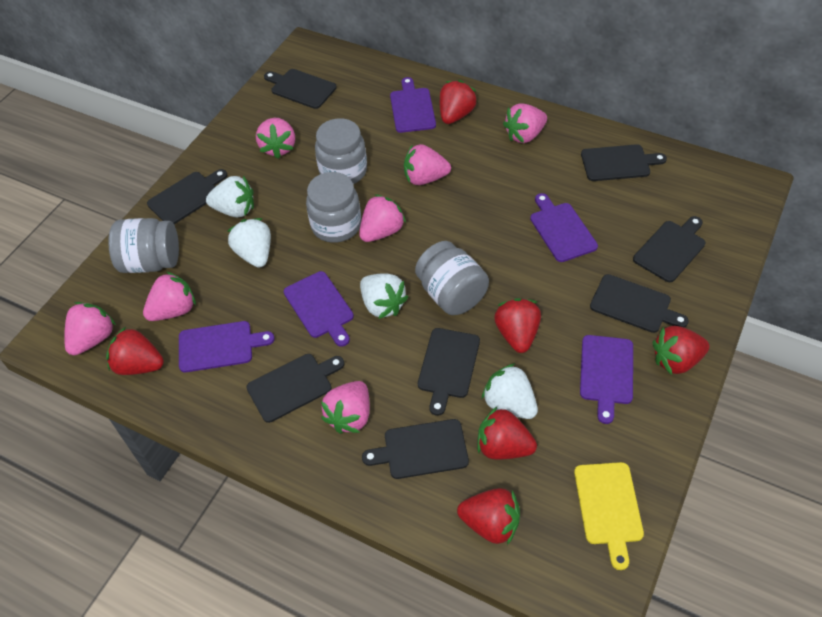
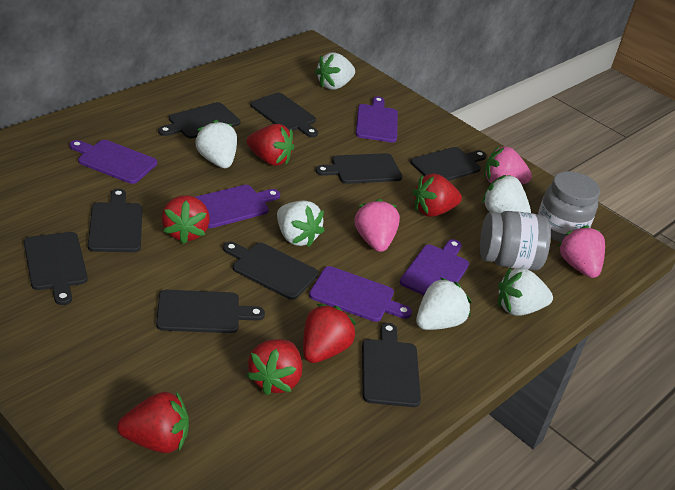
black cutting board: 8 -> 9
grey jar: 4 -> 2
pink strawberry: 7 -> 3
white strawberry: 4 -> 6
yellow cutting board: 1 -> 0

